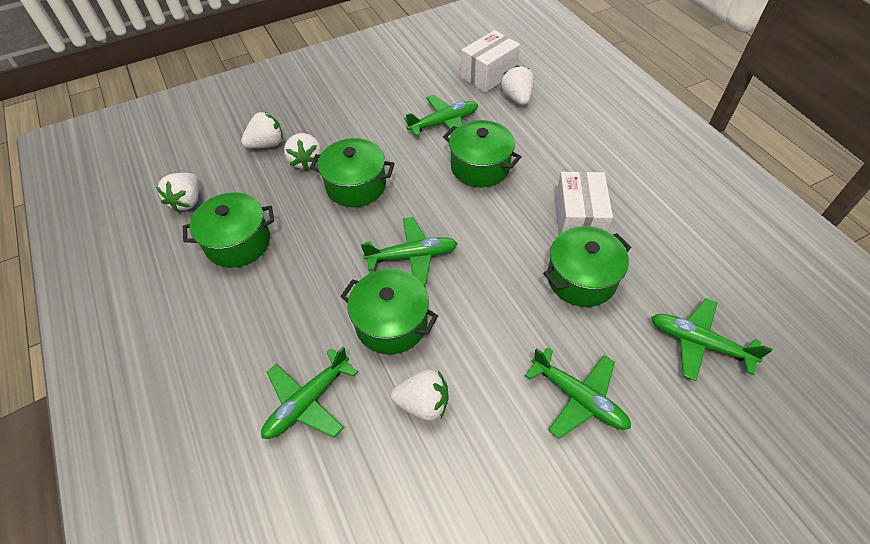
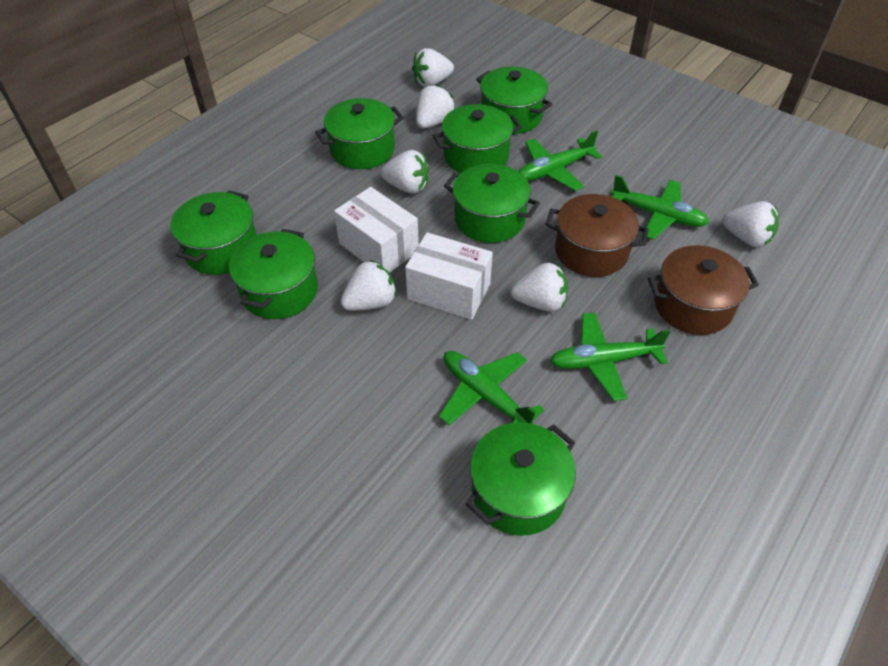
brown pot: 0 -> 2
green plane: 5 -> 4
green pot: 5 -> 7
white strawberry: 5 -> 6

